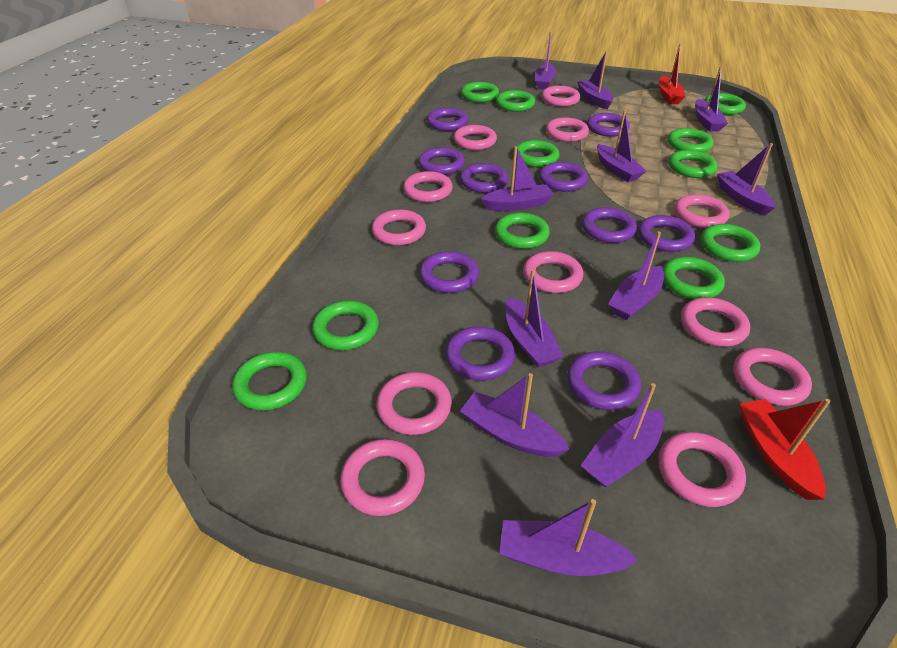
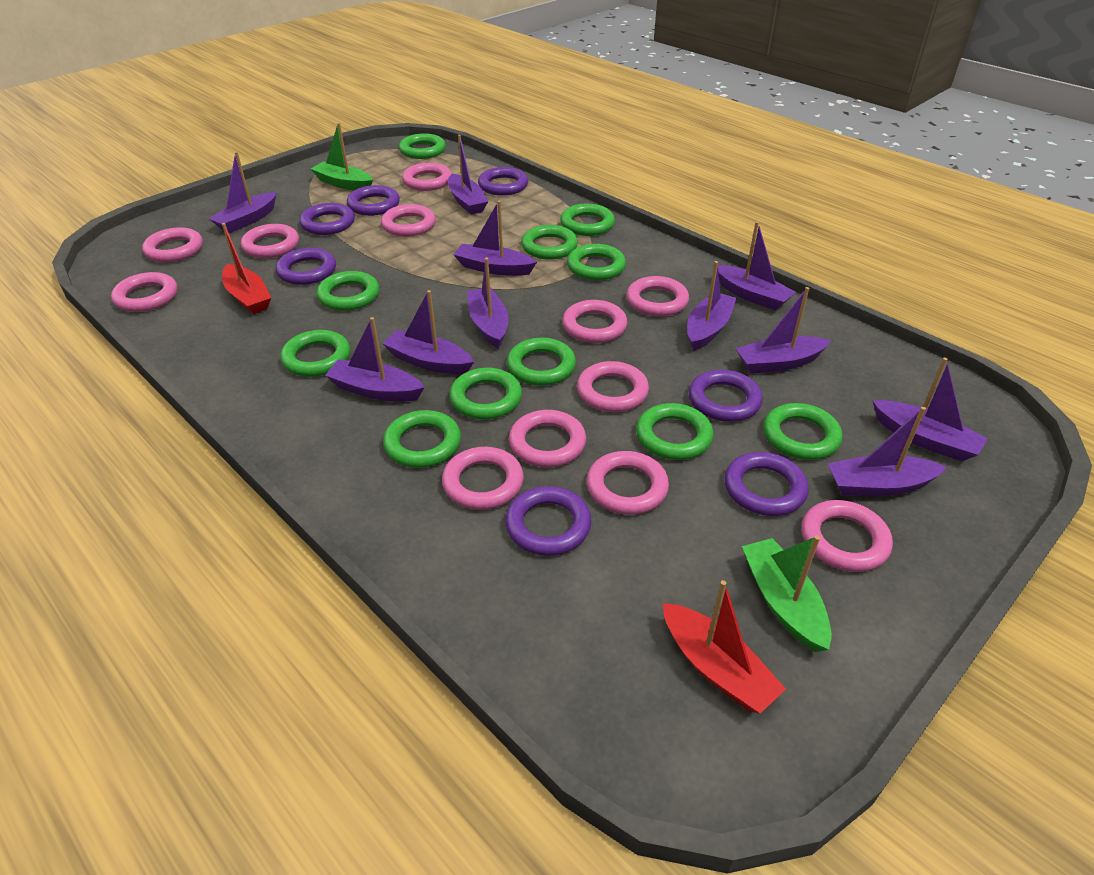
green boat: 0 -> 2
purple ring: 10 -> 7

